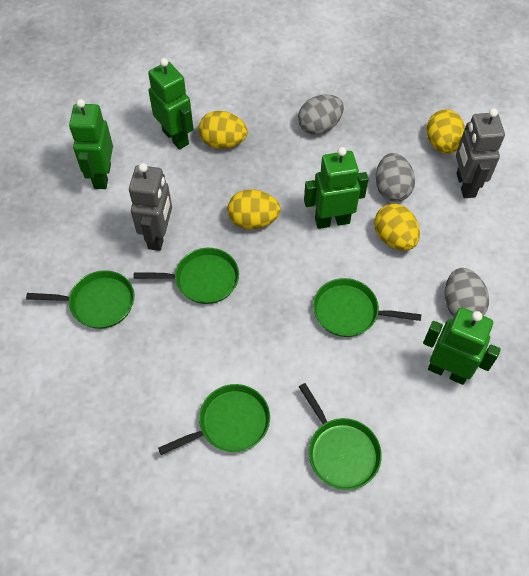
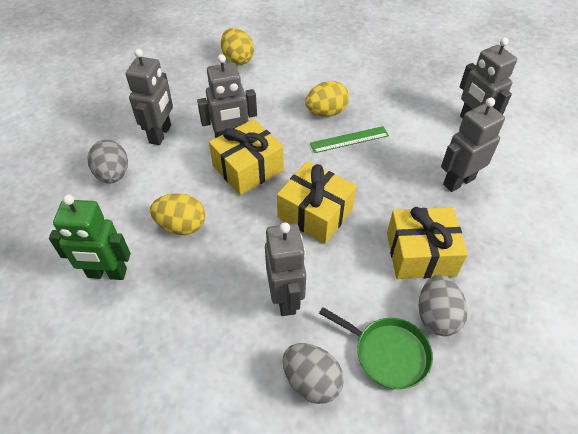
green pan: 5 -> 1
green robot: 4 -> 1
green ruler: 0 -> 1
grey robot: 2 -> 5
yellow egg: 4 -> 3
yellow gift: 0 -> 3

